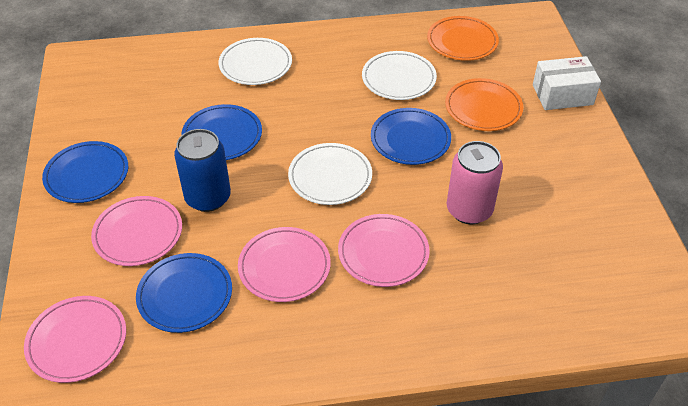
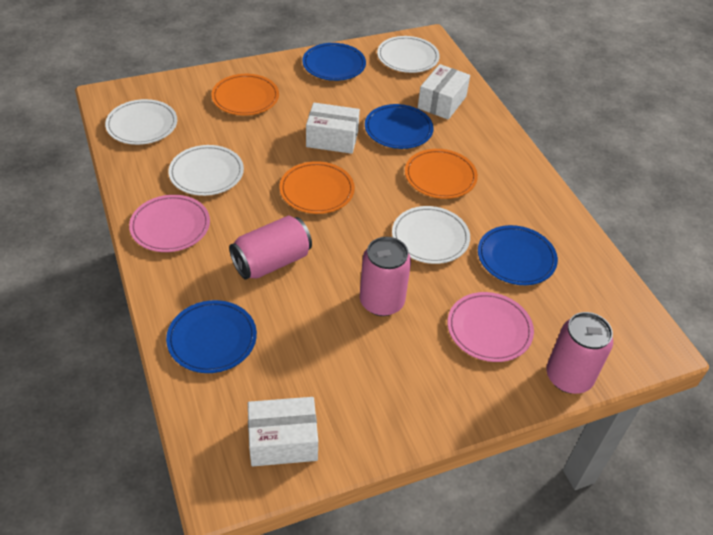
blue can: 1 -> 0
orange plate: 2 -> 3
pink can: 1 -> 3
pink plate: 4 -> 2
white box: 1 -> 3
white plate: 3 -> 4

